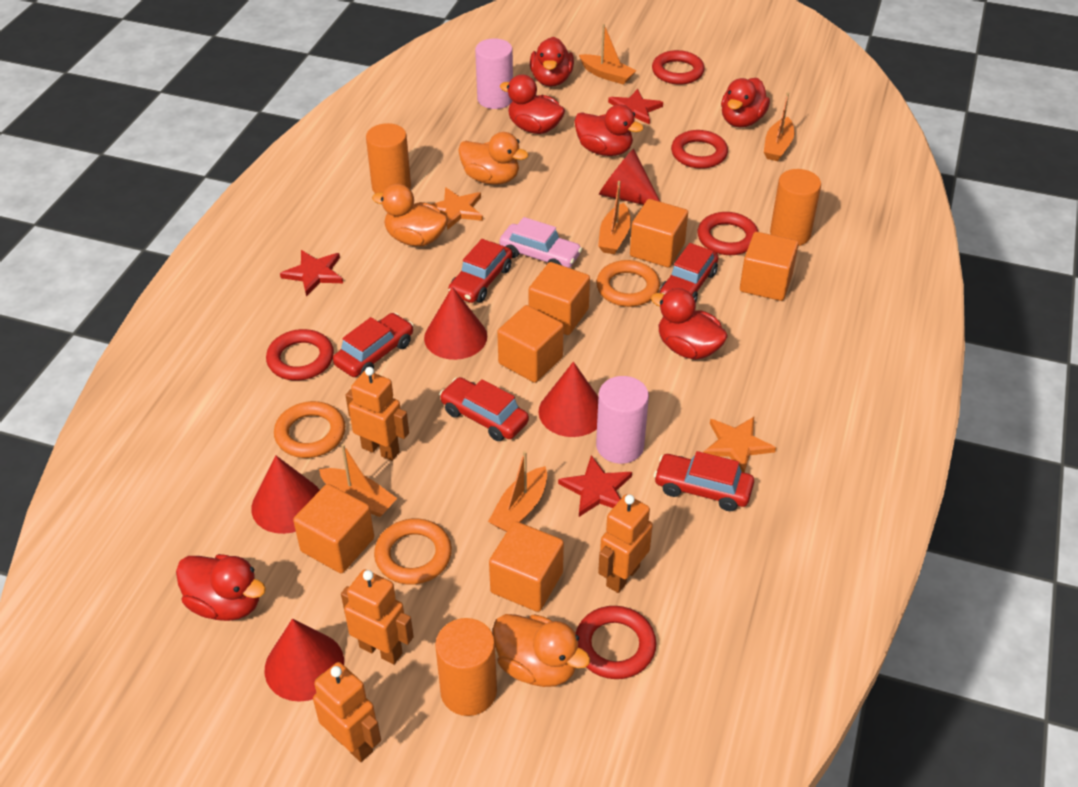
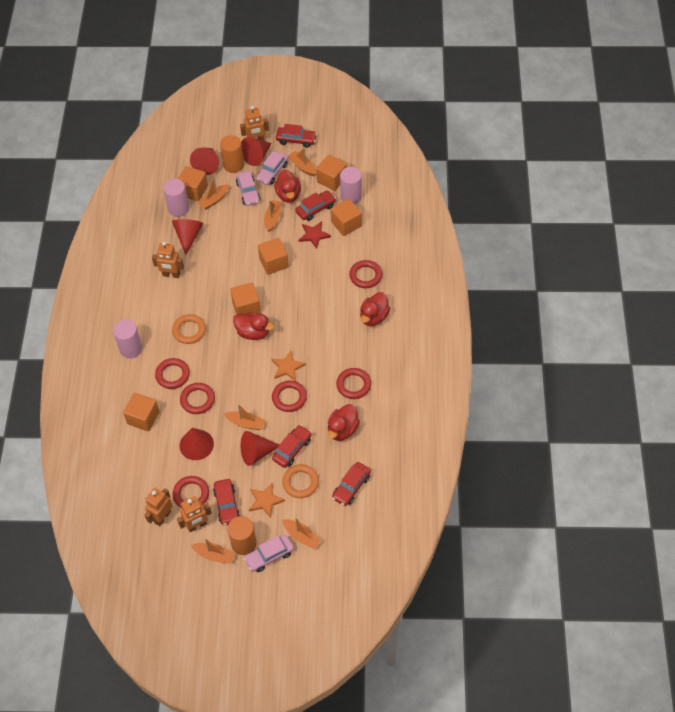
orange boat: 5 -> 6
orange cylinder: 3 -> 2
orange duck: 3 -> 0
orange ring: 3 -> 2
pink car: 1 -> 3
pink cylinder: 2 -> 3
red duck: 6 -> 4
red ring: 5 -> 6
red star: 3 -> 1

